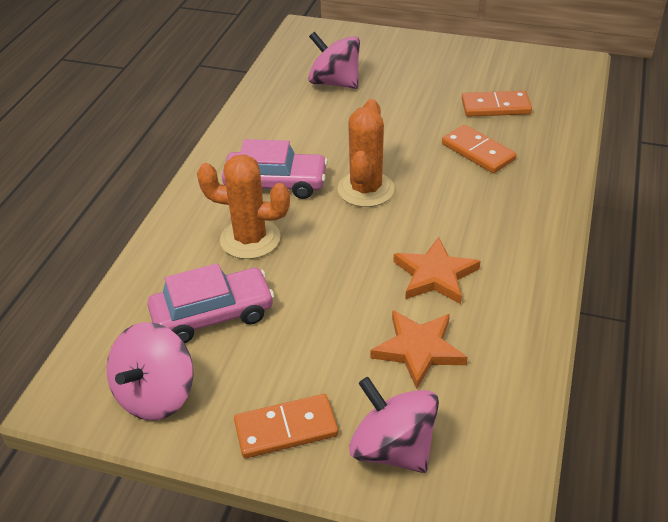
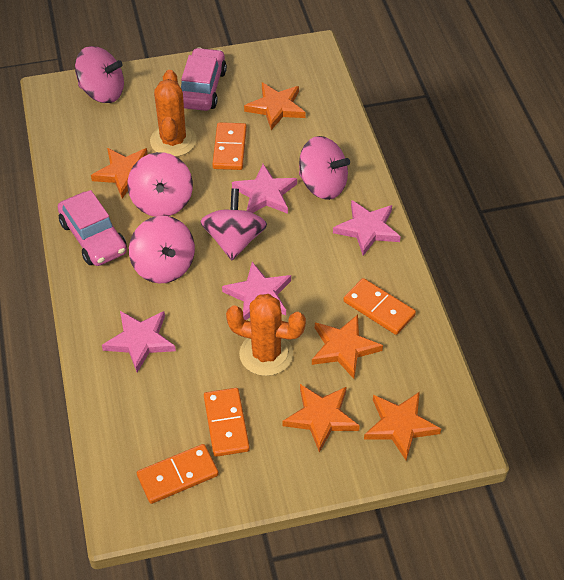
orange domino: 3 -> 4
orange star: 2 -> 5
pink spinning top: 3 -> 5
pink star: 0 -> 4

